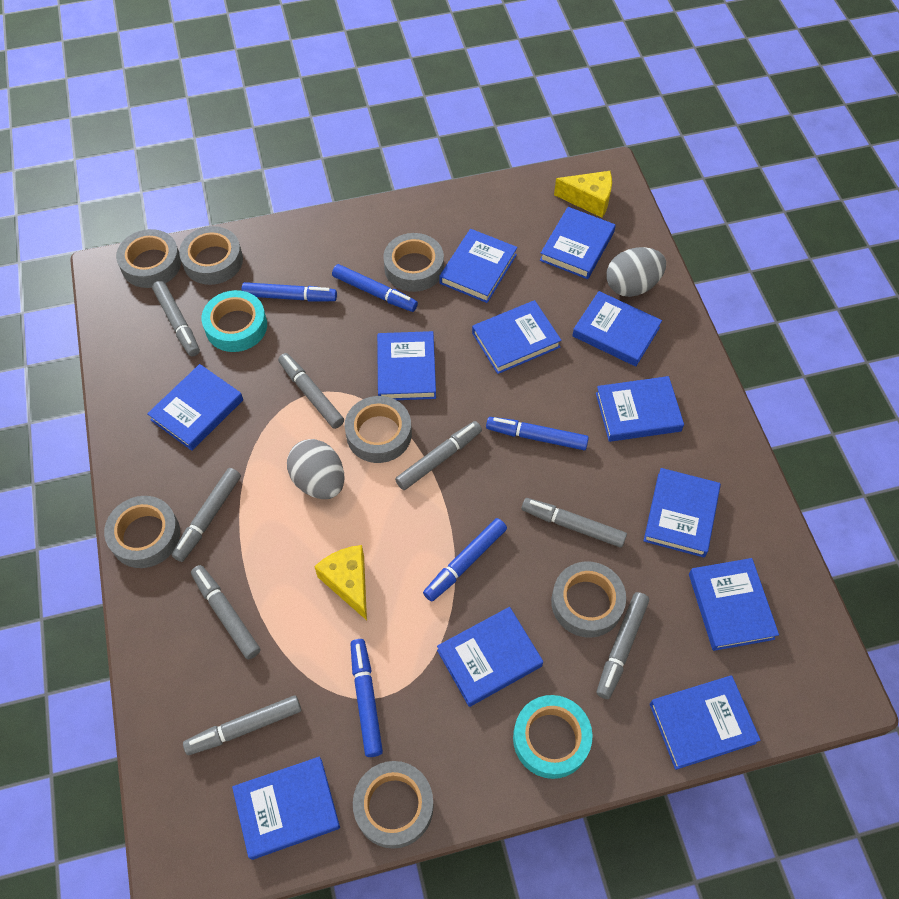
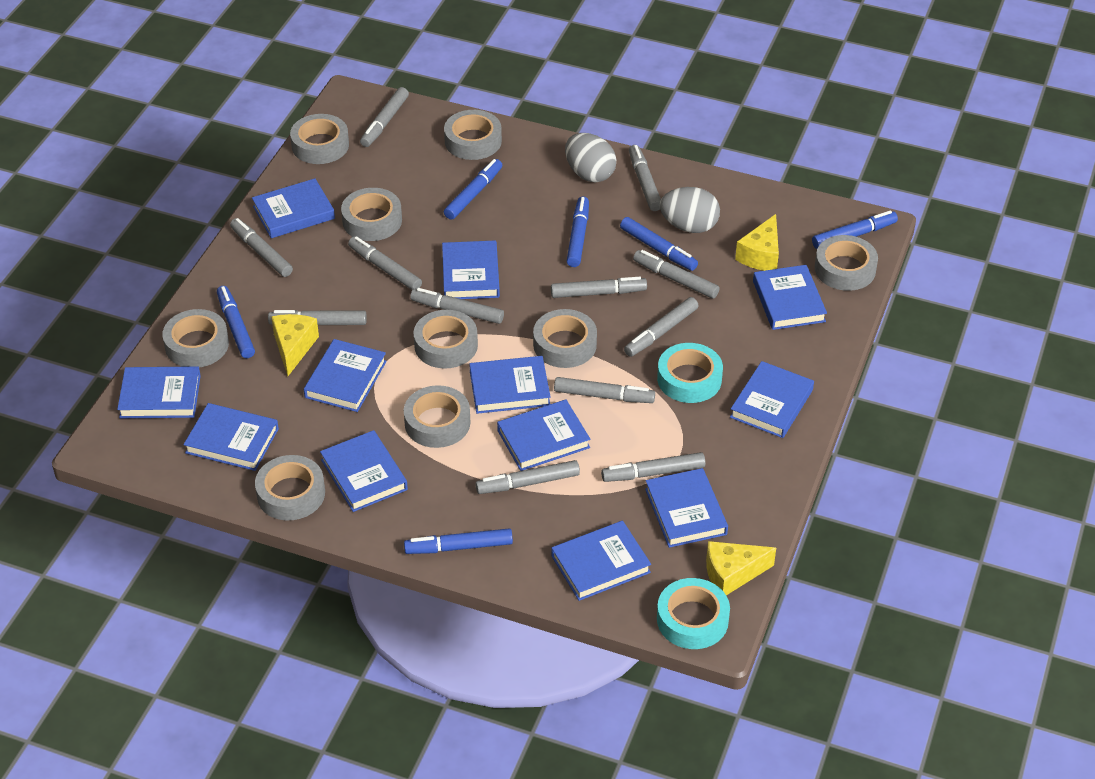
blue marker: 5 -> 6
grey marker: 8 -> 12
grey tape: 7 -> 9
yellow cheese: 2 -> 3

